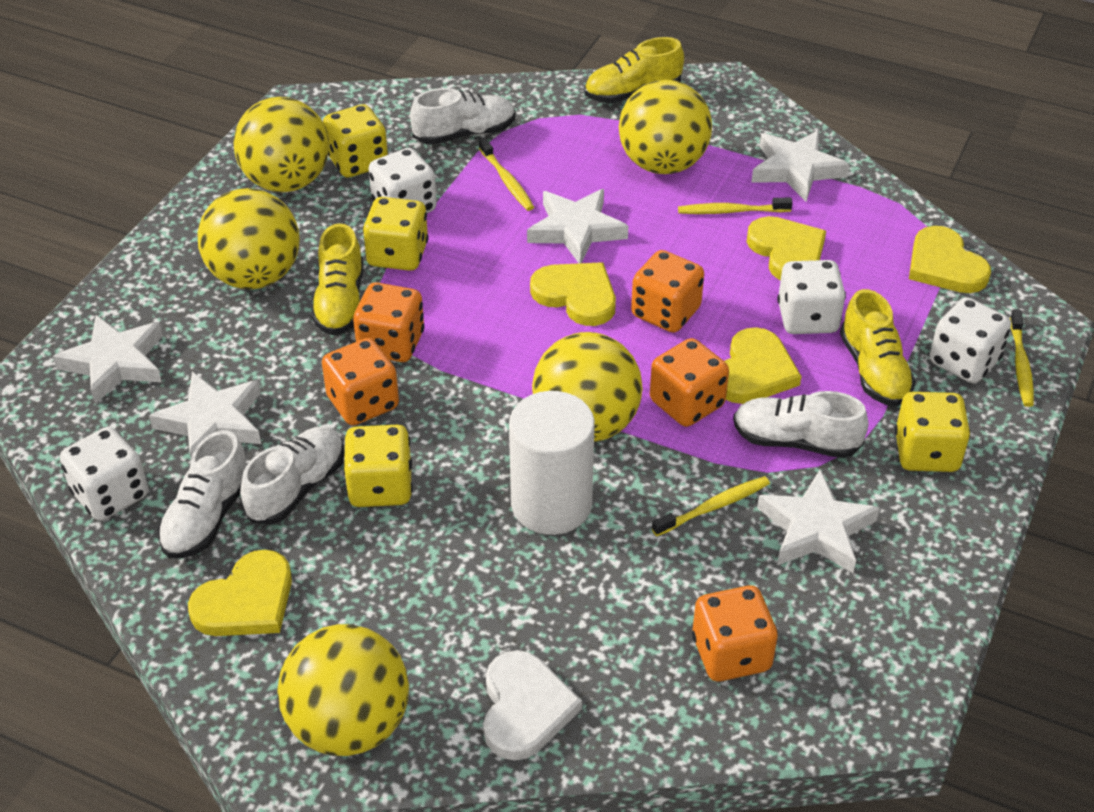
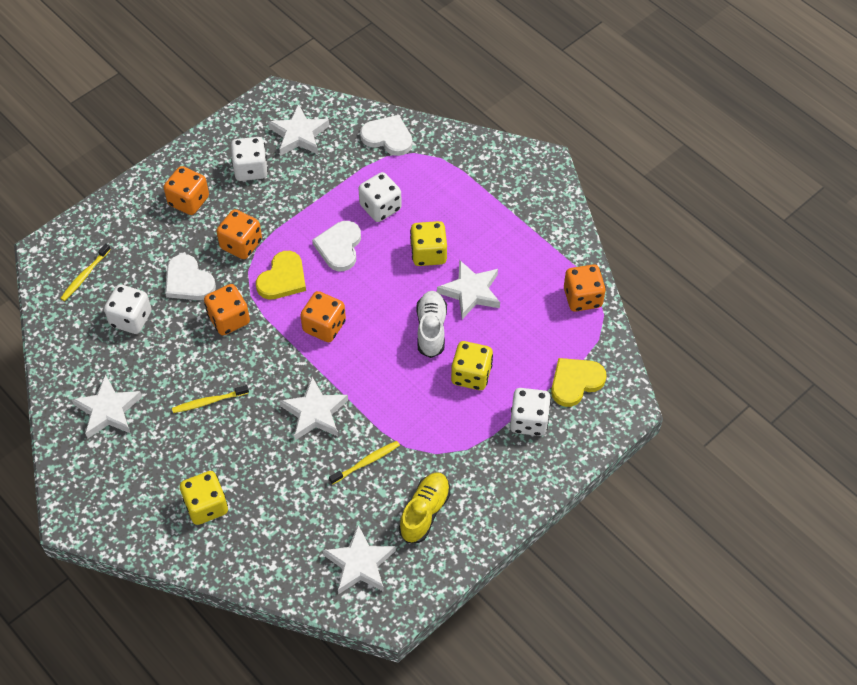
white cylinder: 1 -> 0
white heart: 1 -> 3
white shoe: 4 -> 1
yellow ball: 5 -> 0
yellow dice: 4 -> 3
yellow heart: 5 -> 2
yellow shoe: 3 -> 1
yellow toothbrush: 4 -> 3

